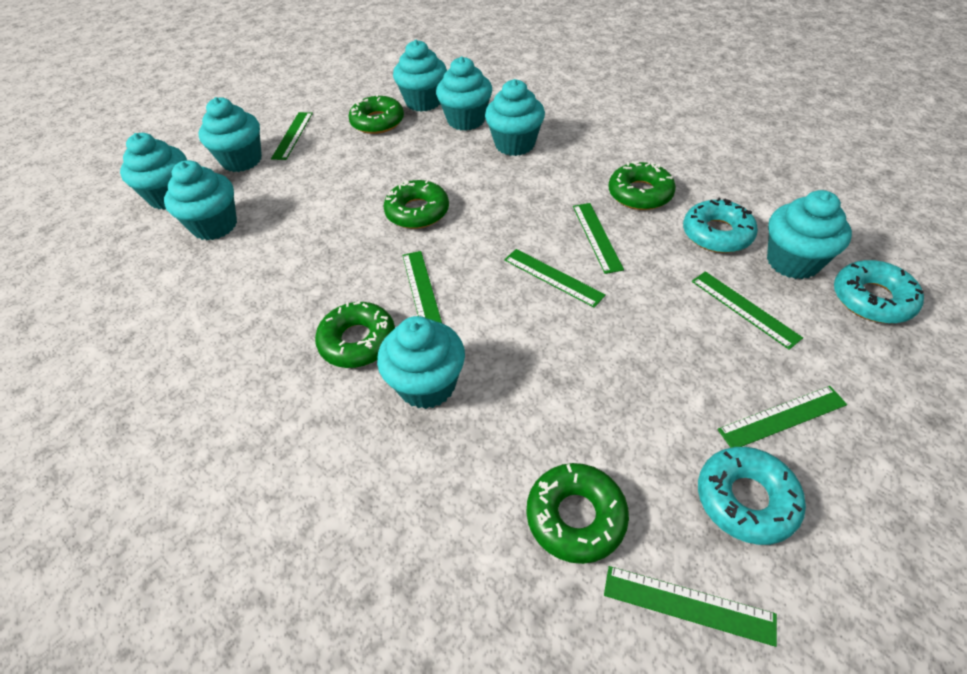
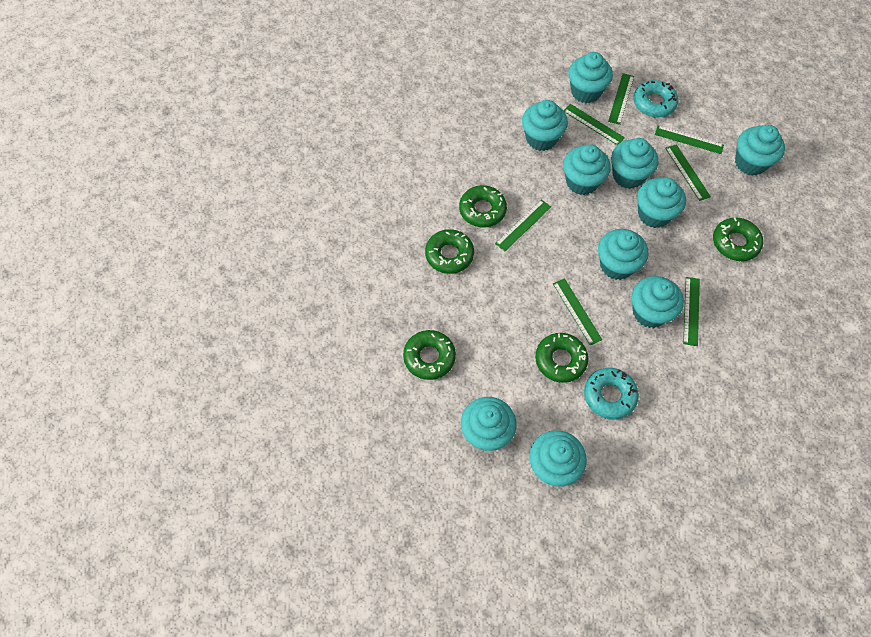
turquoise cupcake: 8 -> 10
turquoise donut: 3 -> 2

